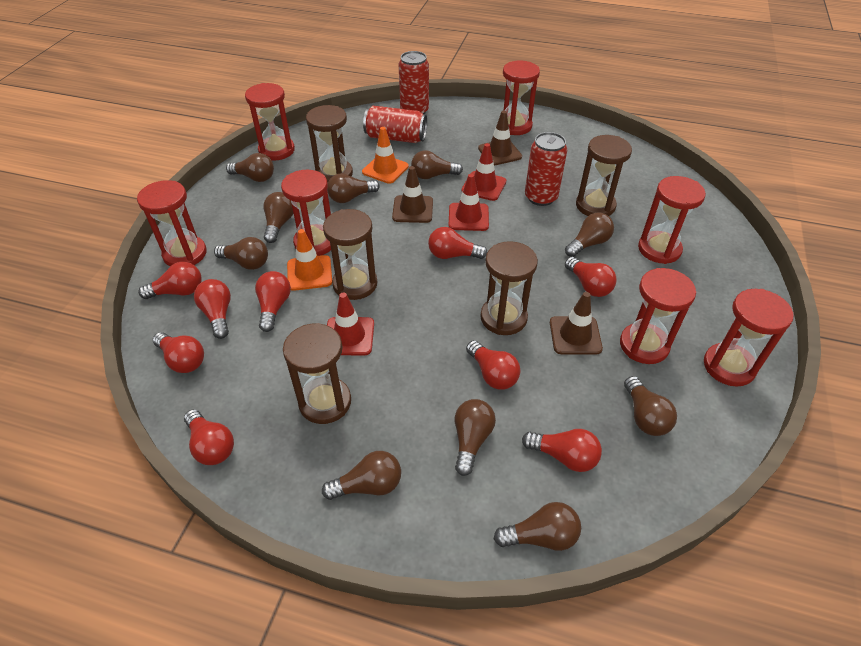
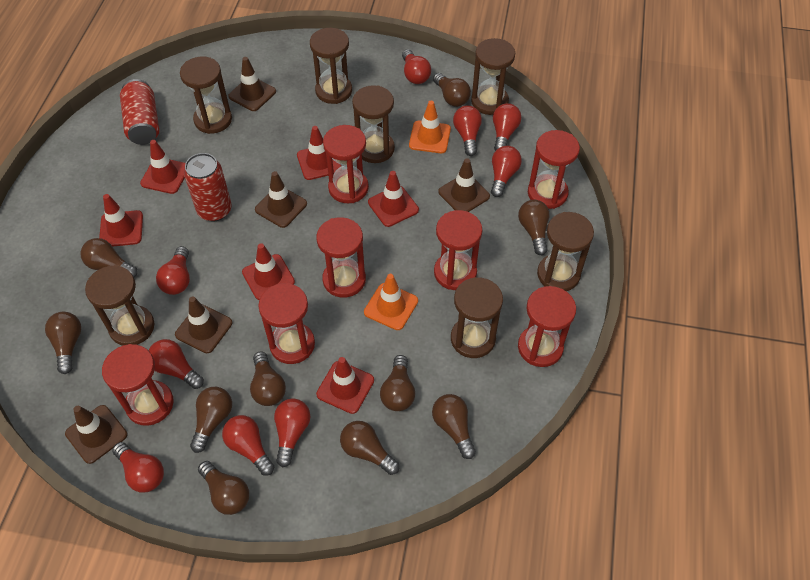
brown hourglass: 5 -> 7
brown traffic cone: 3 -> 5
red can: 3 -> 2
red traffic cone: 3 -> 6

